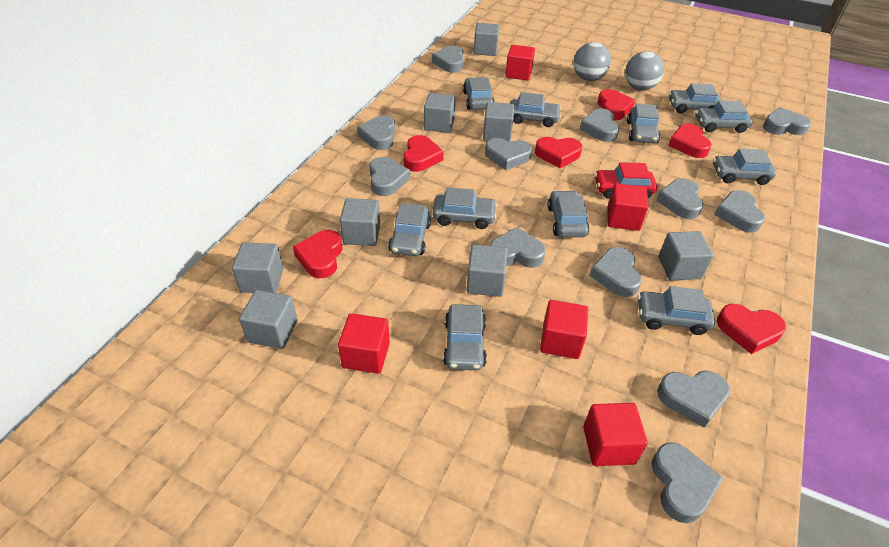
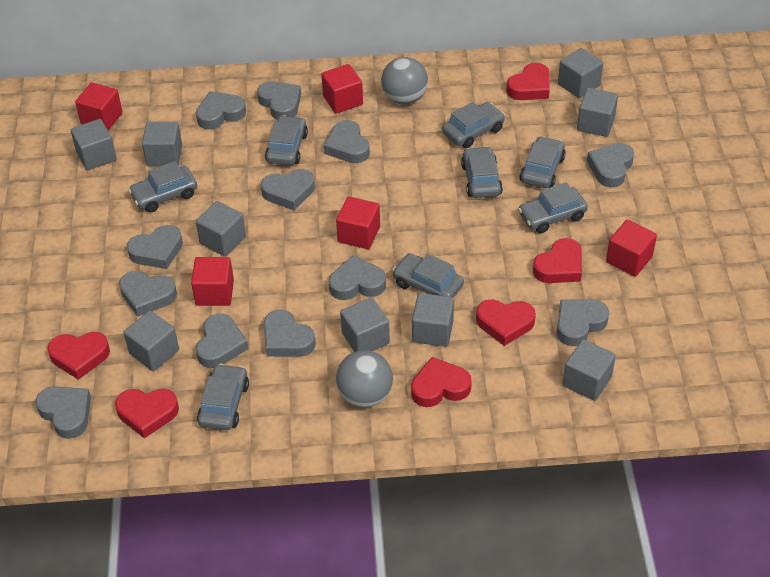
grey car: 11 -> 8
grey cube: 8 -> 9
red car: 1 -> 0

